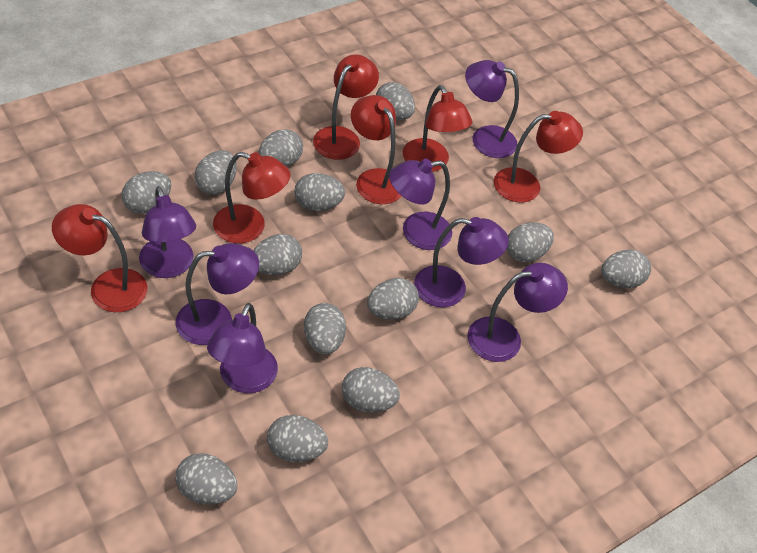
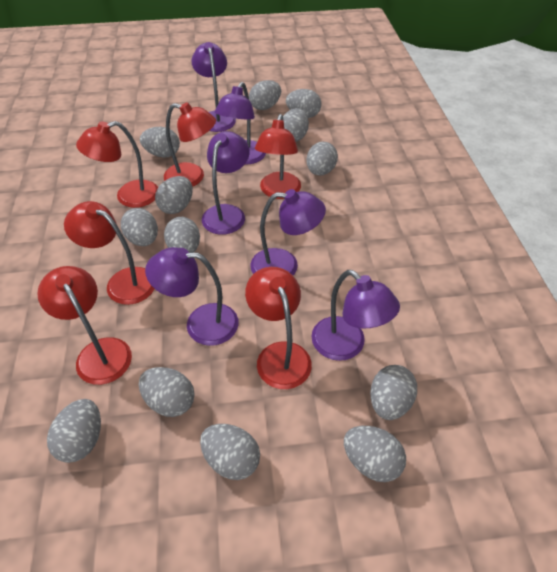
purple lamp: 7 -> 6

